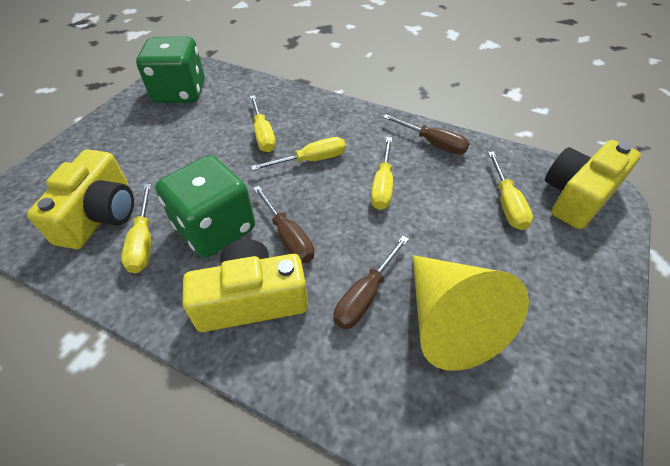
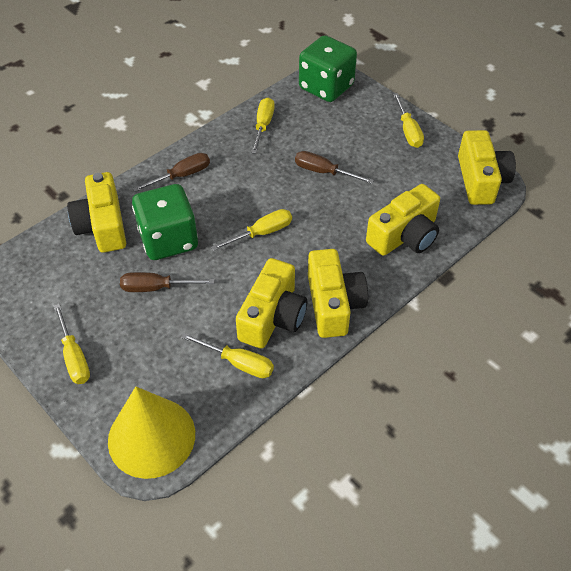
yellow camera: 3 -> 5

